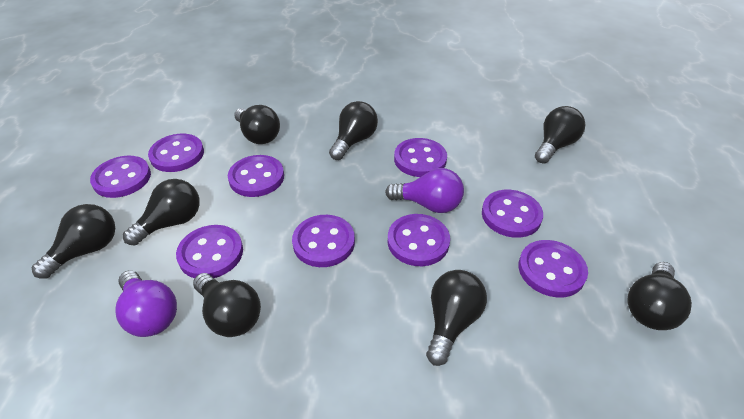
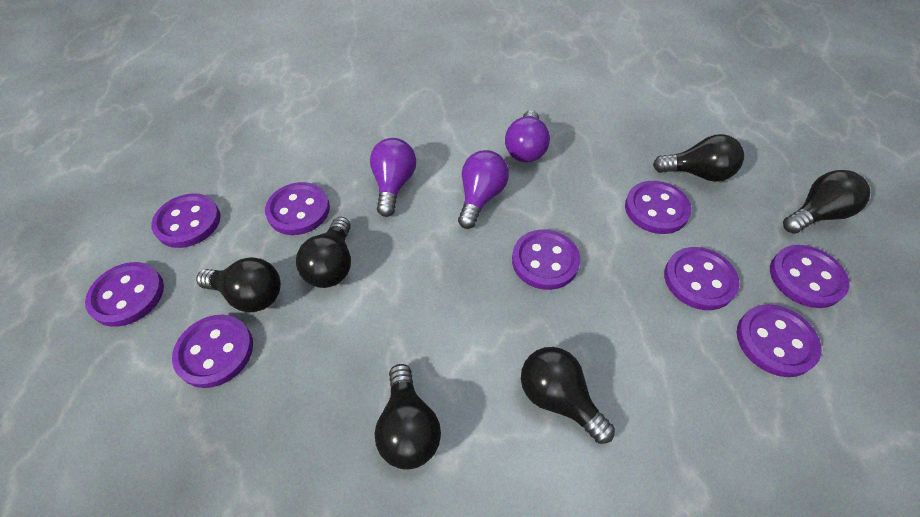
black light bulb: 8 -> 6
purple light bulb: 2 -> 3

